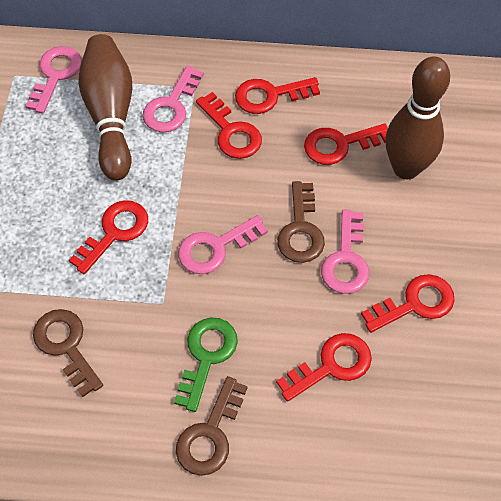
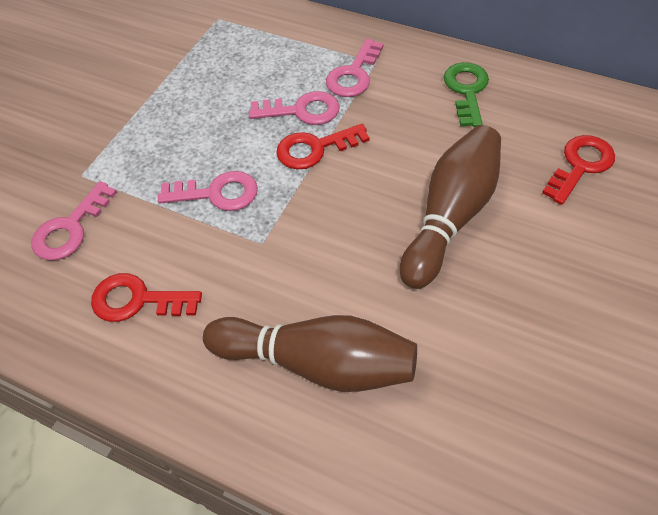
brown key: 3 -> 0
red key: 6 -> 3

